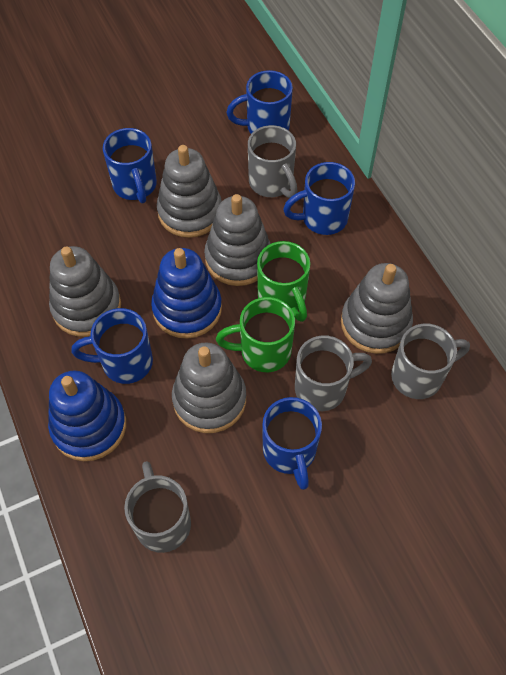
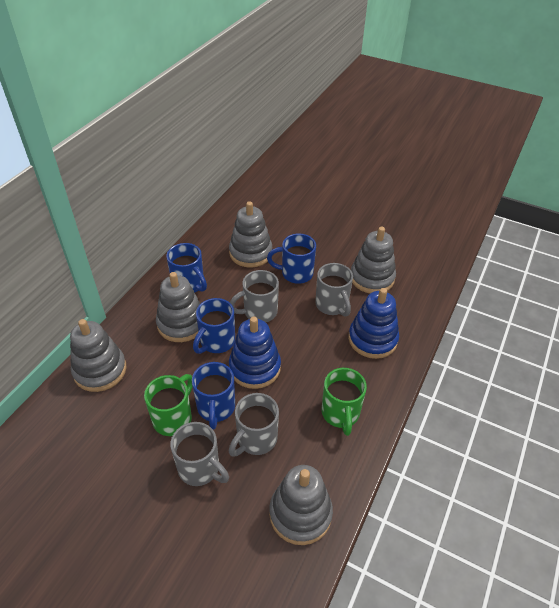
blue mug: 5 -> 4

